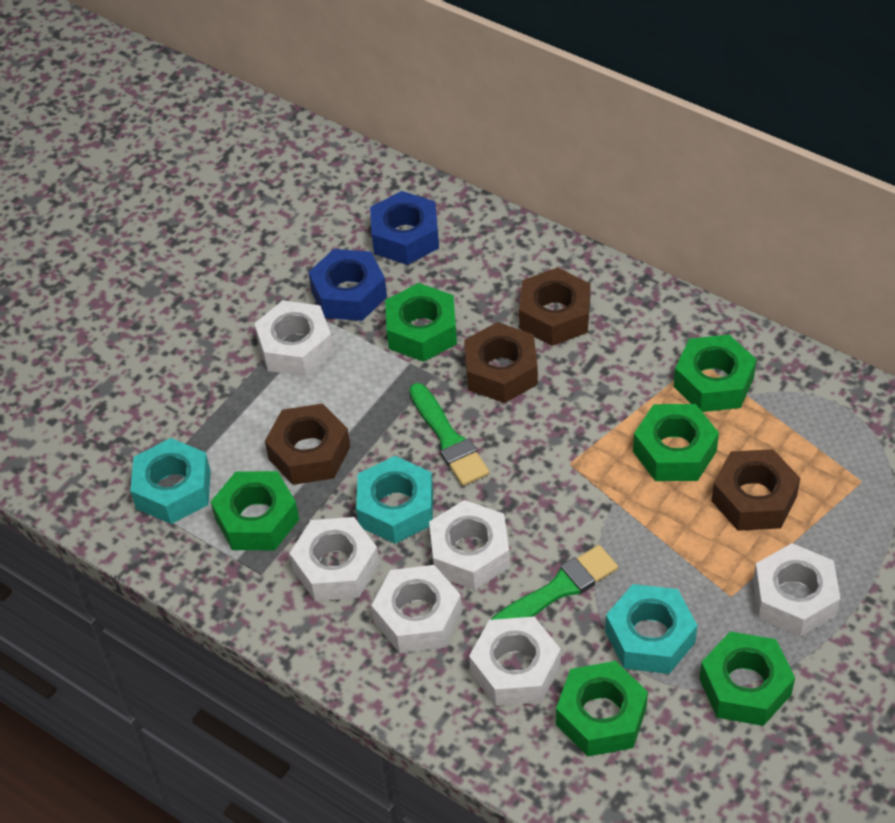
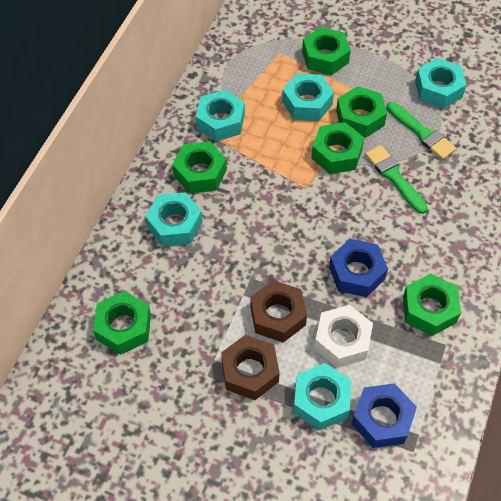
brown nut: 4 -> 2
turquoise nut: 3 -> 5
white nut: 6 -> 1

